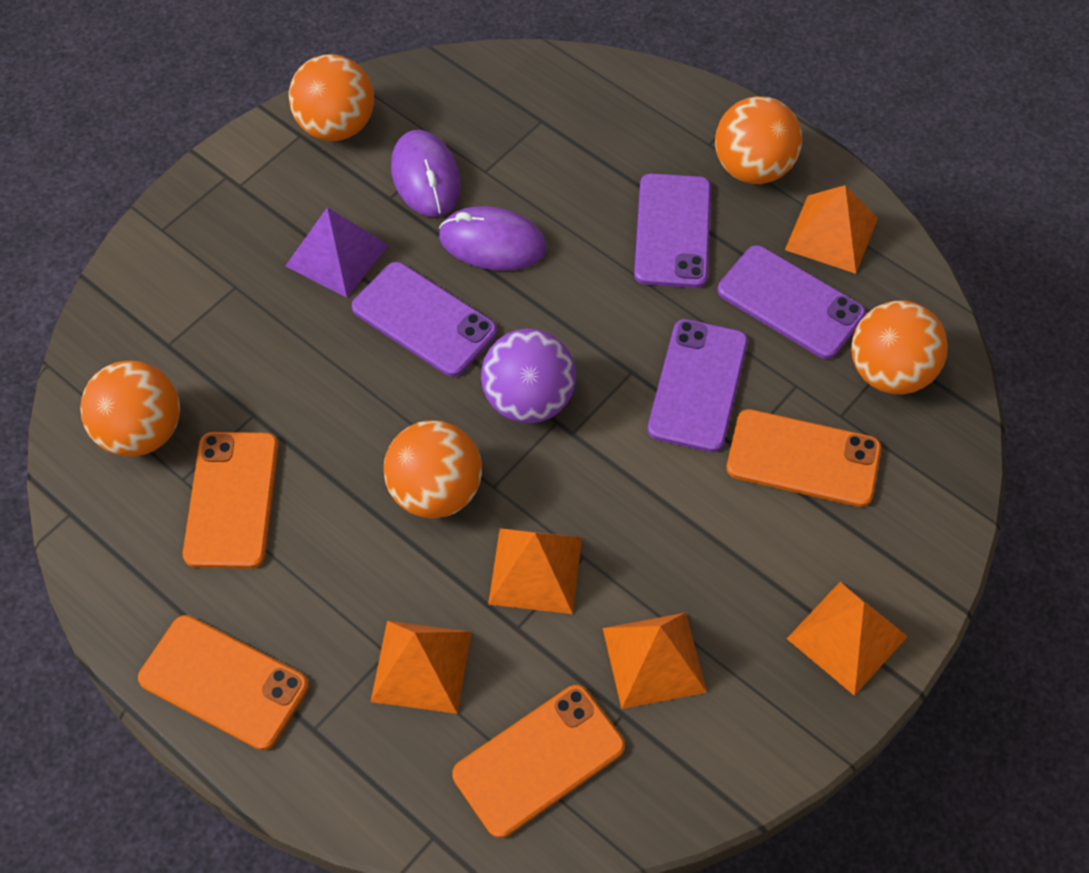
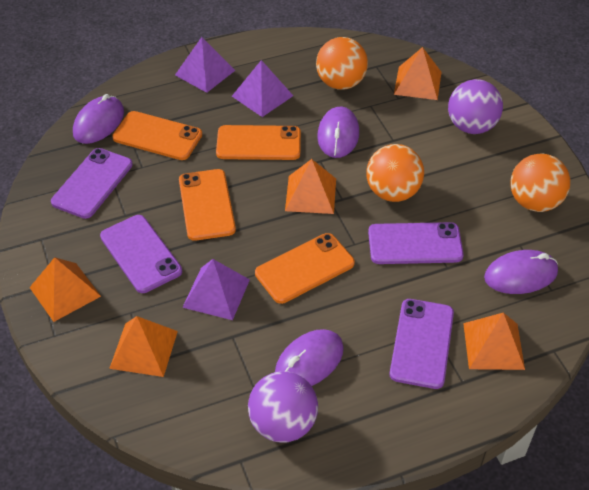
orange ball: 5 -> 3
purple ball: 1 -> 2
purple mouse: 2 -> 4
purple pyramid: 1 -> 3

